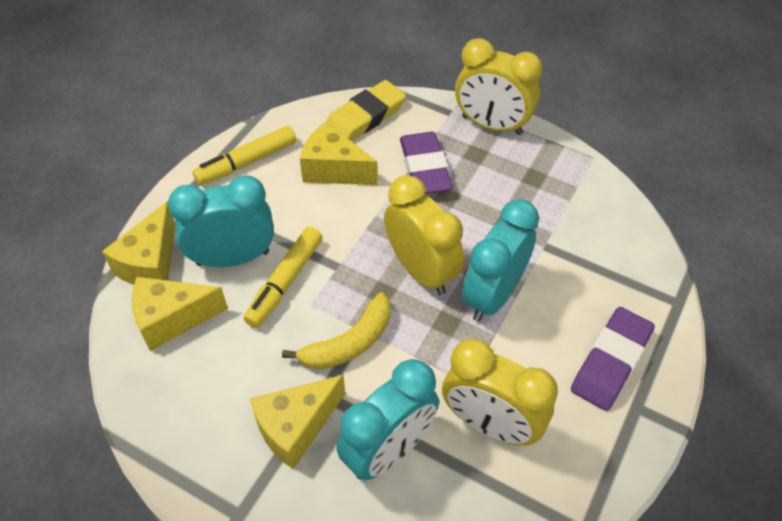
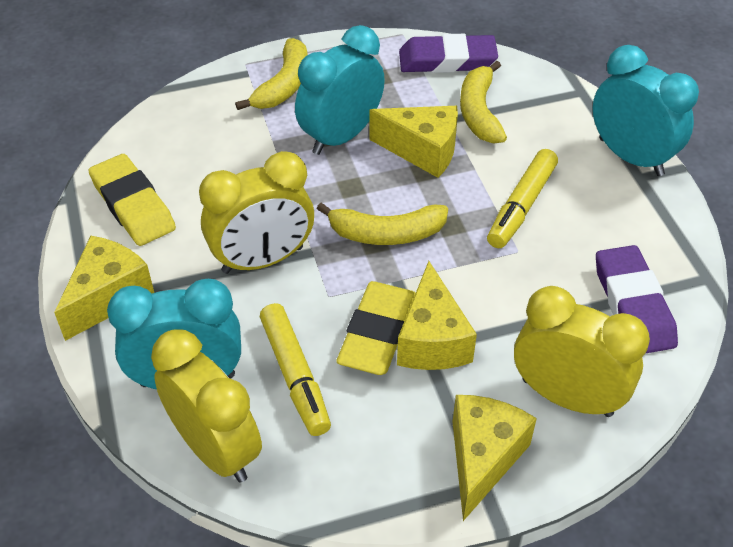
yellow banana: 1 -> 3
yellow eraser: 1 -> 2

